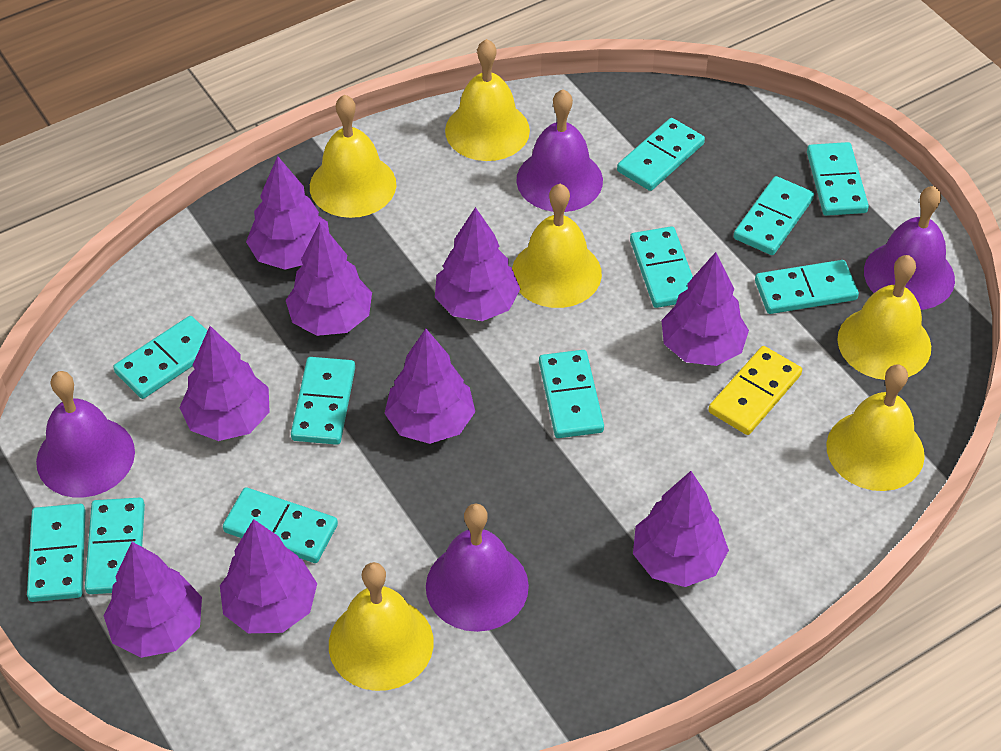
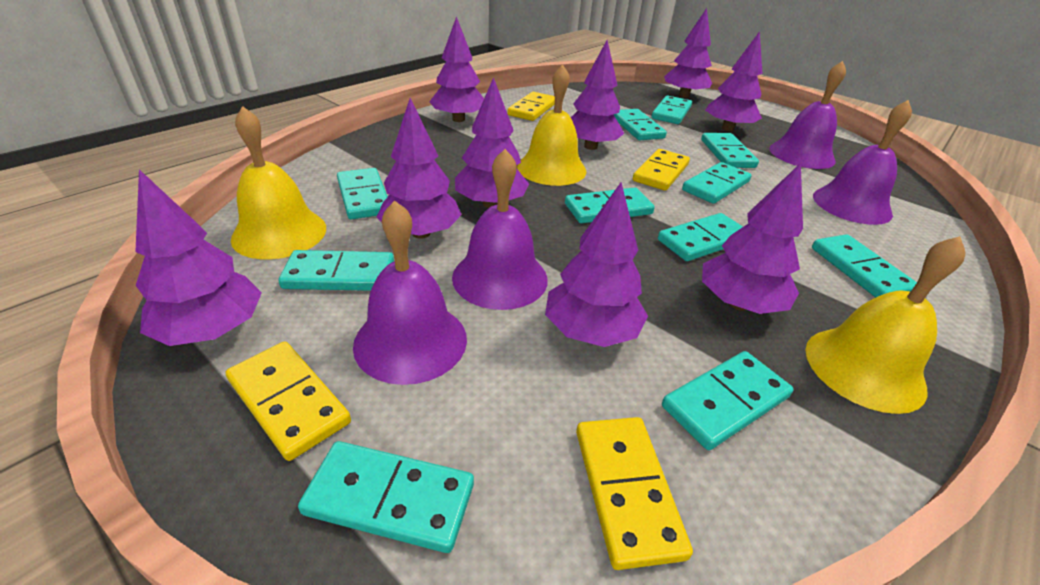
yellow bell: 6 -> 3
yellow domino: 1 -> 4

